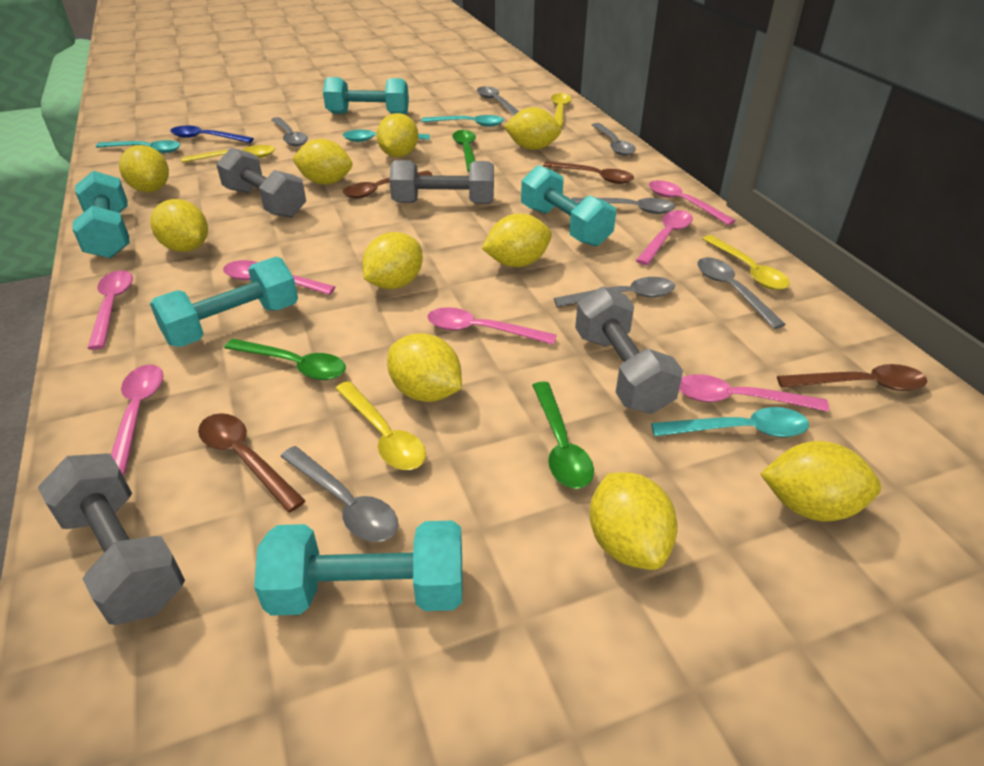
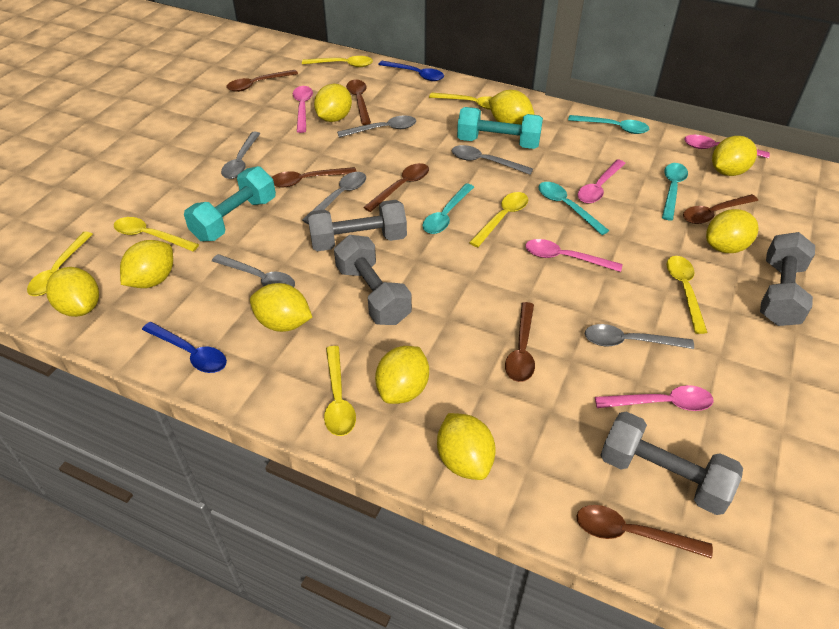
blue spoon: 1 -> 2
brown spoon: 4 -> 7
green spoon: 3 -> 0
grey spoon: 7 -> 6
pink spoon: 7 -> 5
turquoise dumbbell: 5 -> 2
yellow lemon: 10 -> 9
yellow spoon: 4 -> 7

